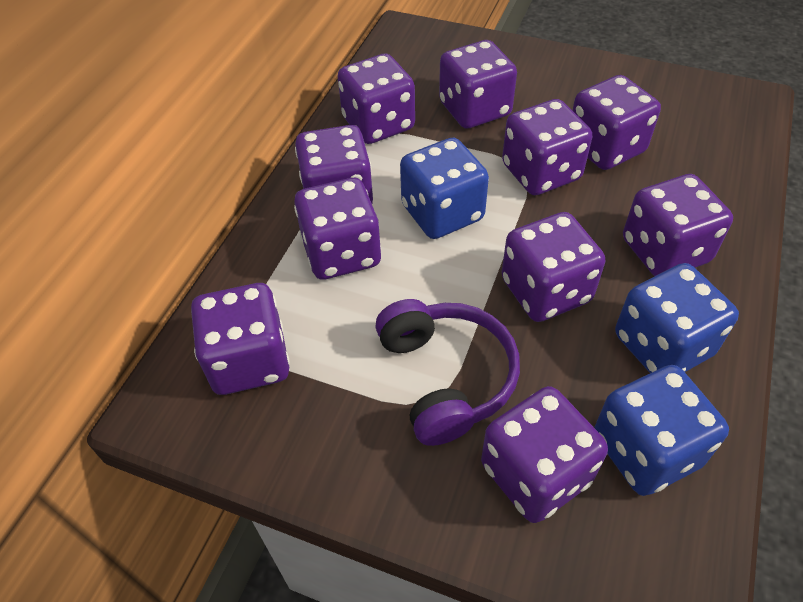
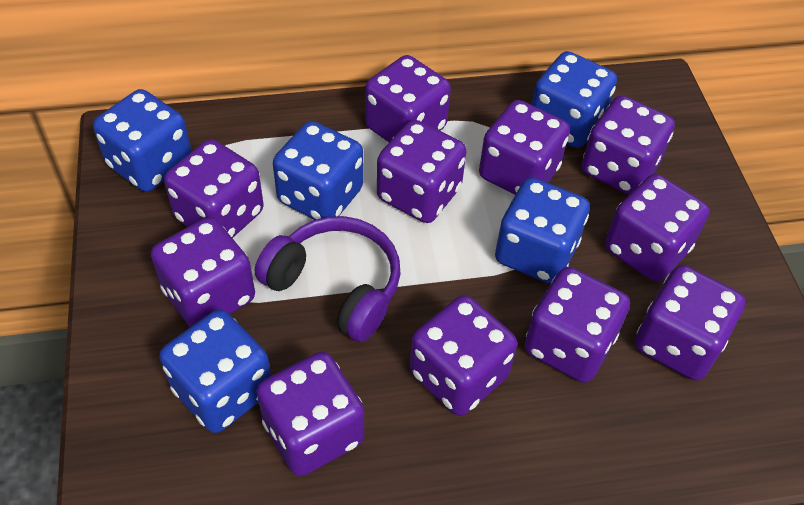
blue dice: 3 -> 5
purple dice: 10 -> 11

